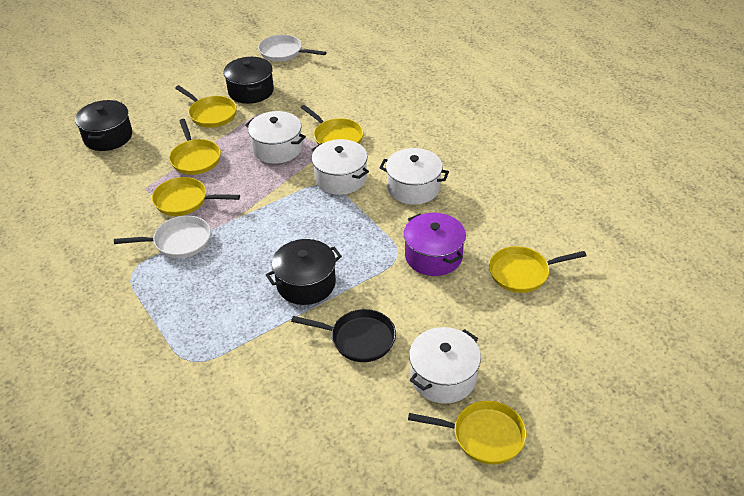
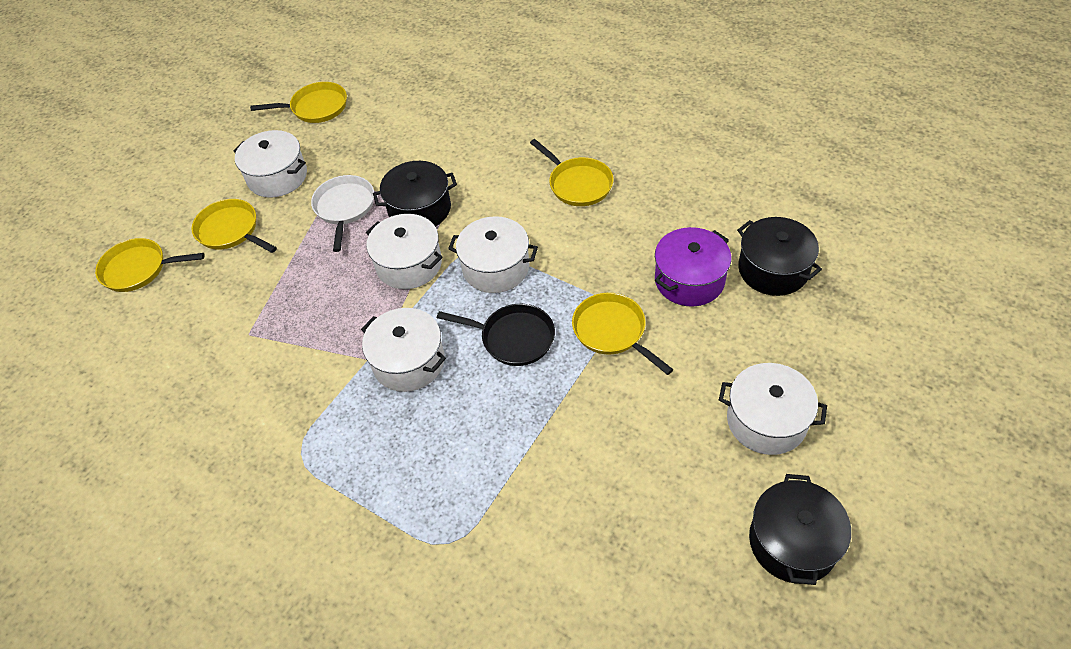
white pan: 2 -> 1
white pot: 4 -> 5
yellow pan: 6 -> 5

